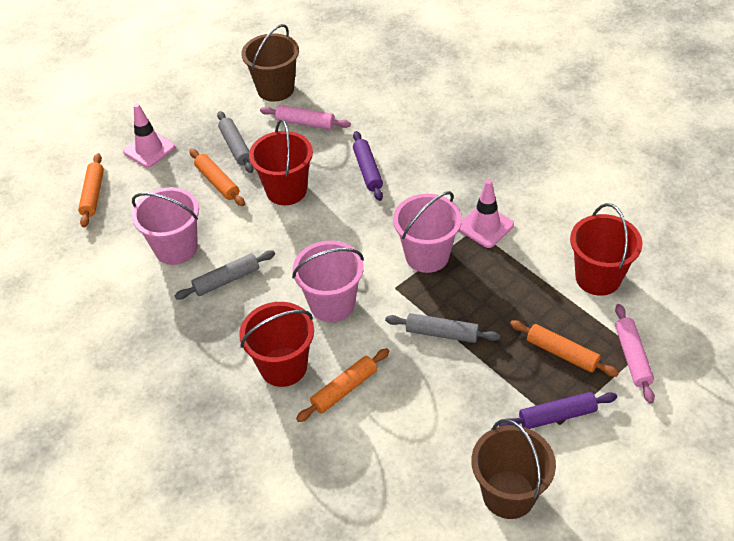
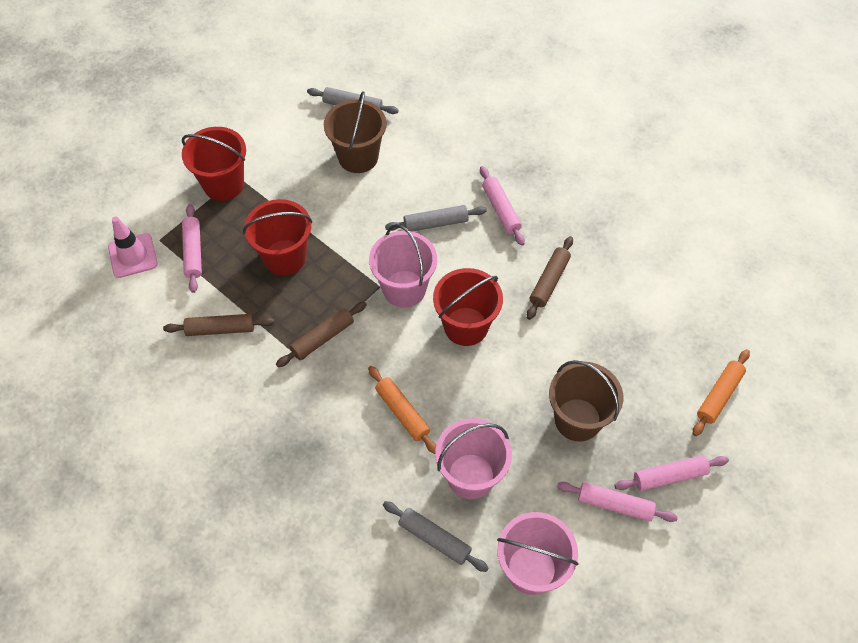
brown rolling pin: 0 -> 3
orange rolling pin: 4 -> 2
pink rolling pin: 2 -> 4
pink traffic cone: 2 -> 1
purple rolling pin: 2 -> 0

